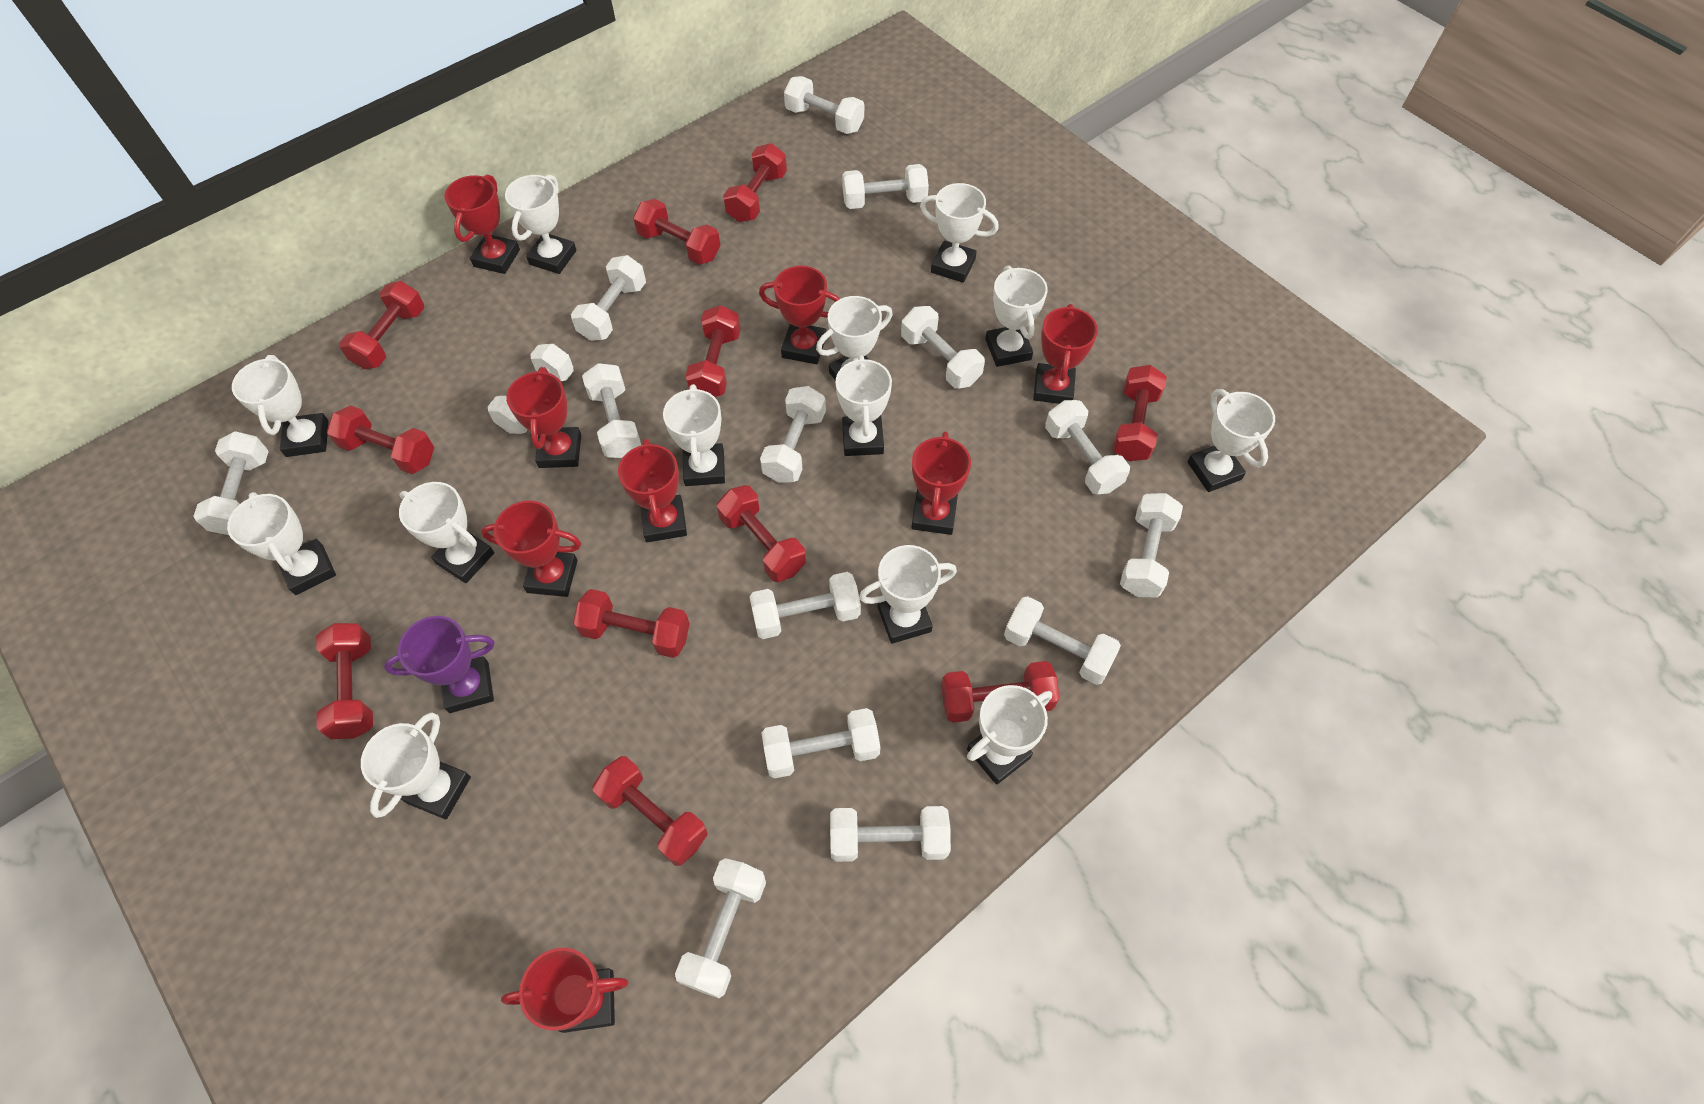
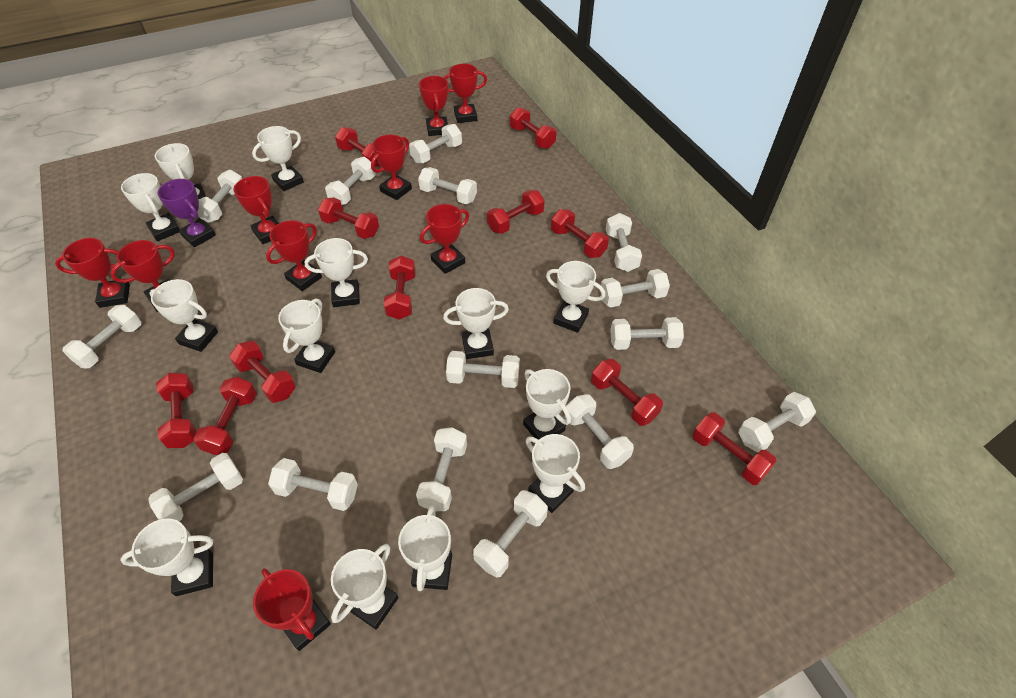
red trophy: 8 -> 9

